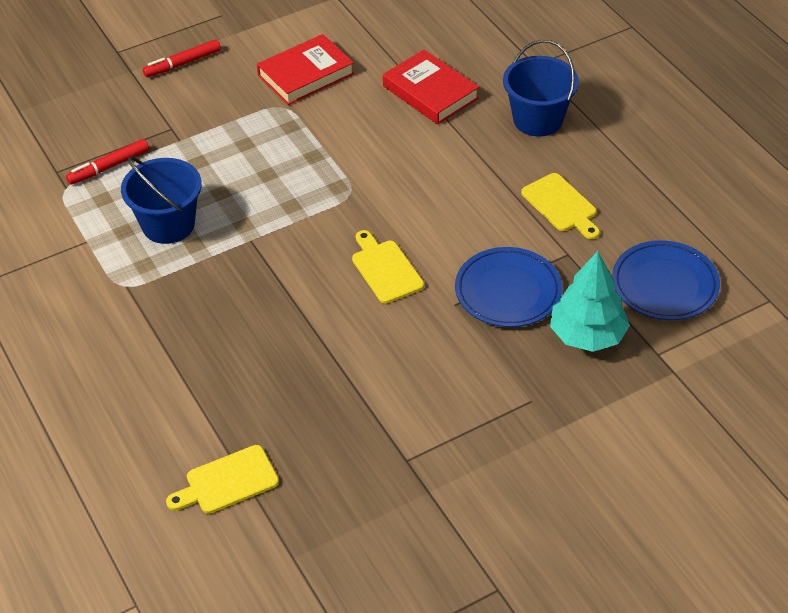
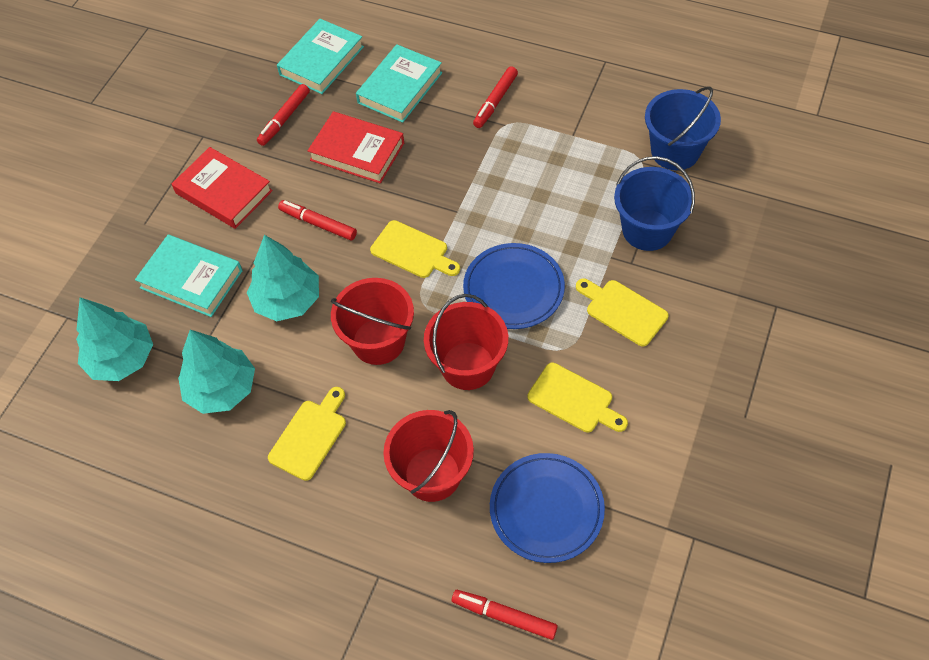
red bucket: 0 -> 3
red marker: 2 -> 4
turquoise book: 0 -> 3
turquoise tree: 1 -> 3
yellow cutting board: 3 -> 4

